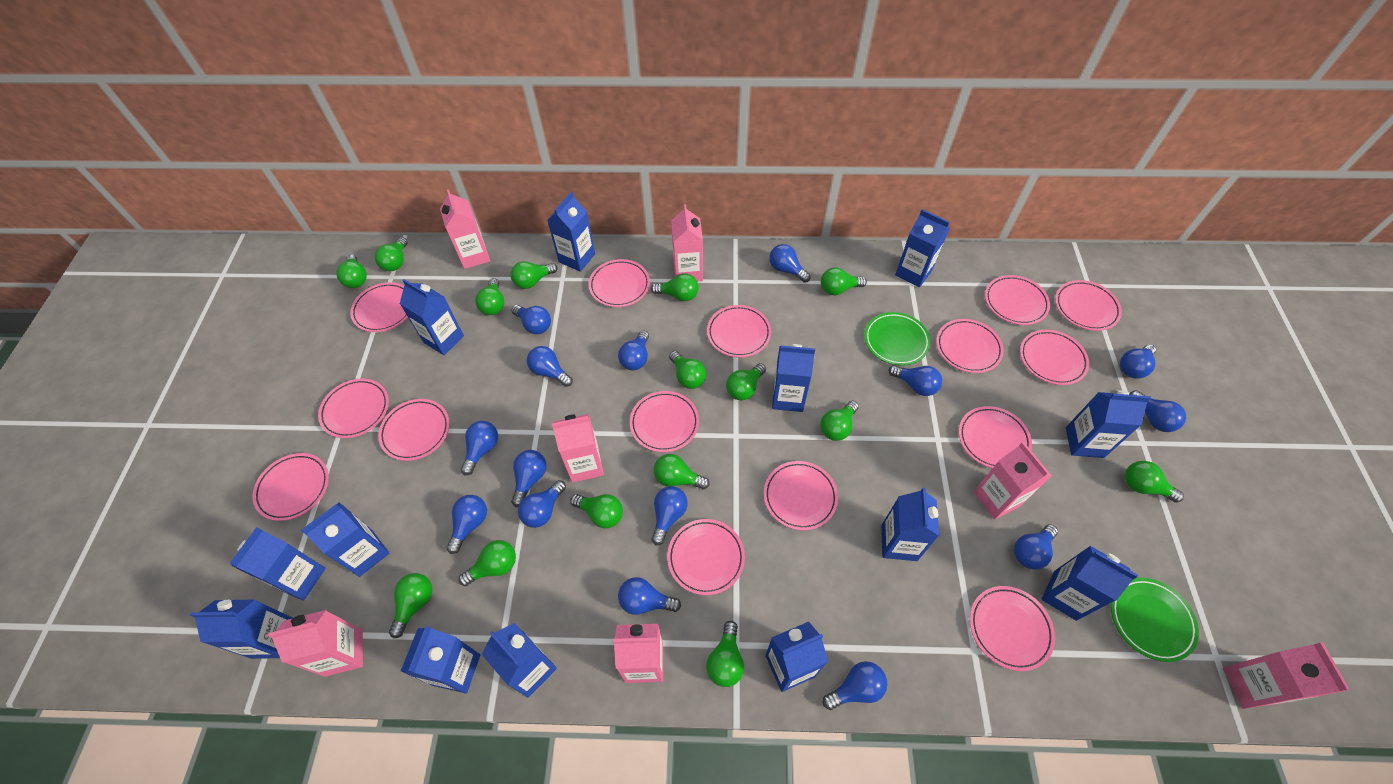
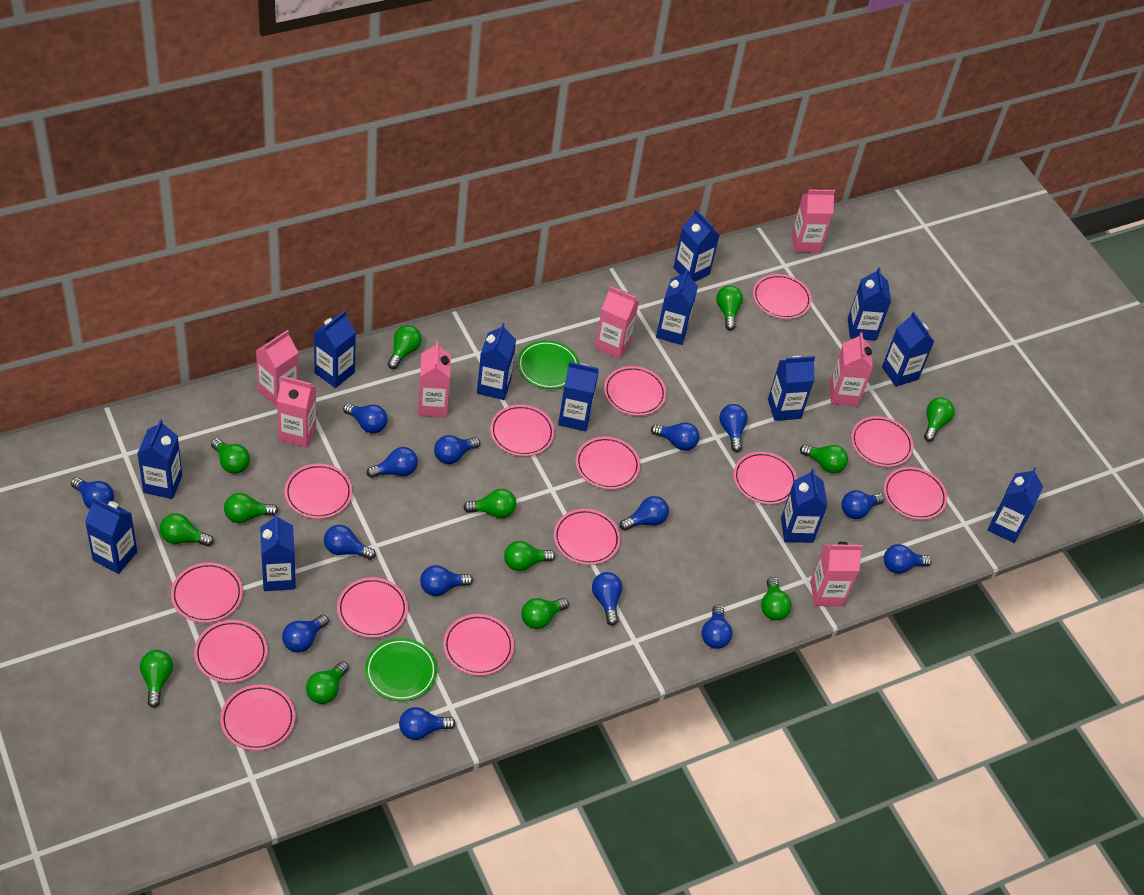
green light bulb: 15 -> 13
pink plate: 15 -> 14

